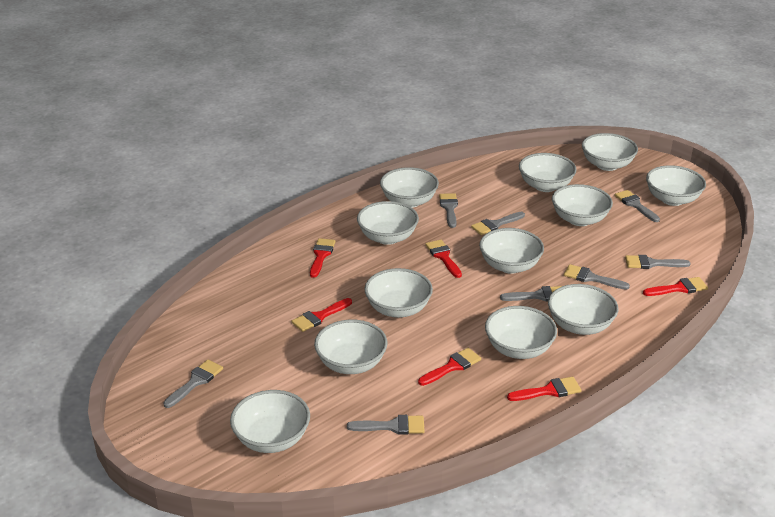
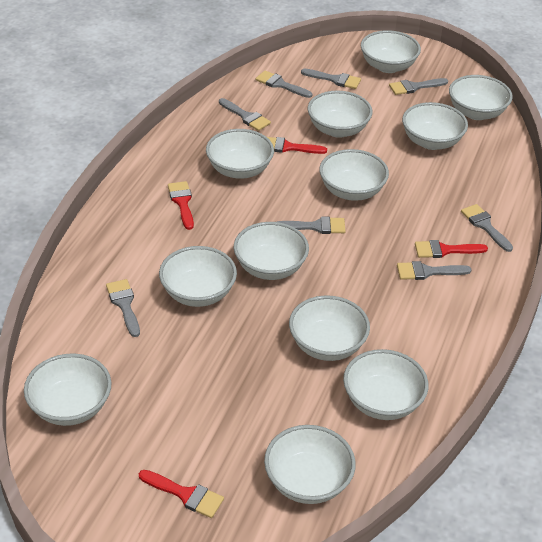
red brush: 6 -> 4

